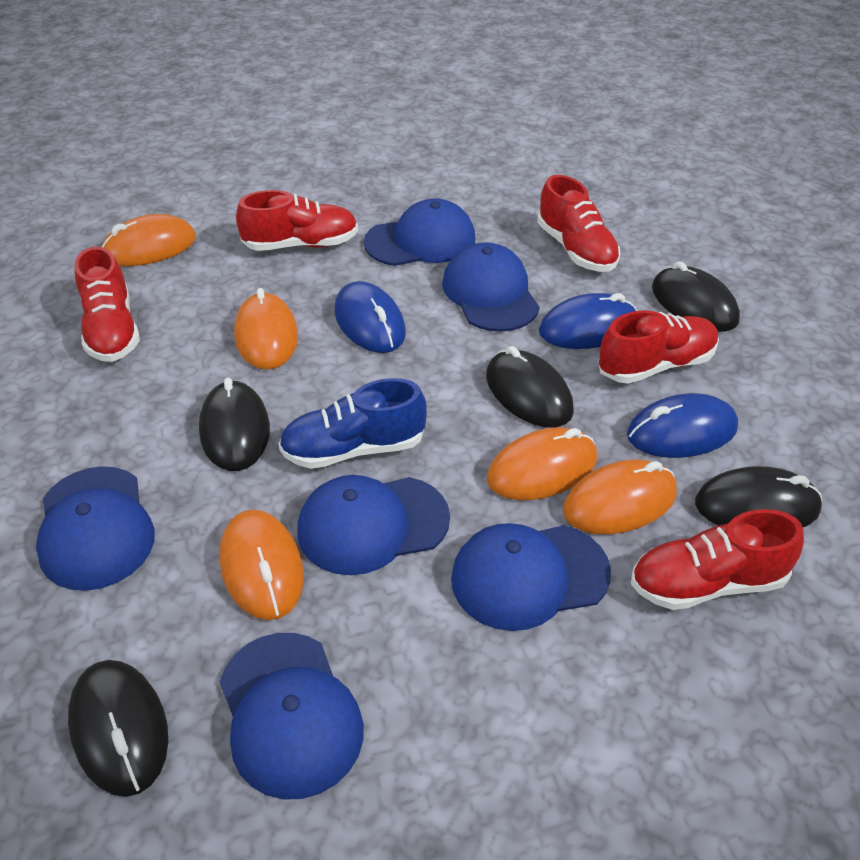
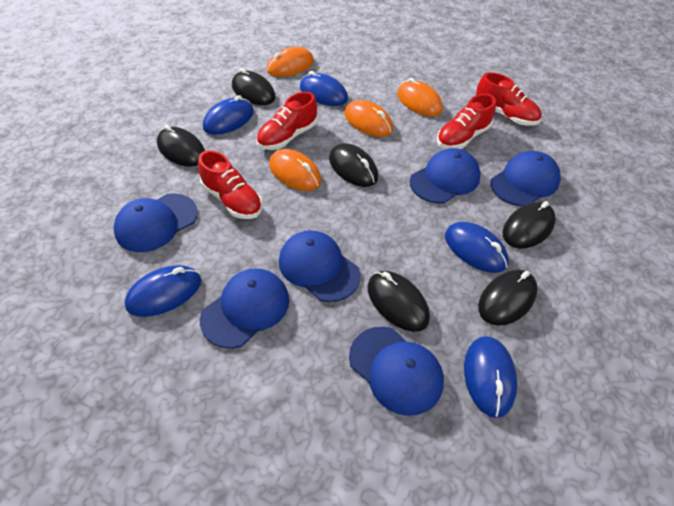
black mouse: 5 -> 6
blue mouse: 3 -> 5
blue shoe: 1 -> 0
orange mouse: 5 -> 4
red shoe: 5 -> 4

